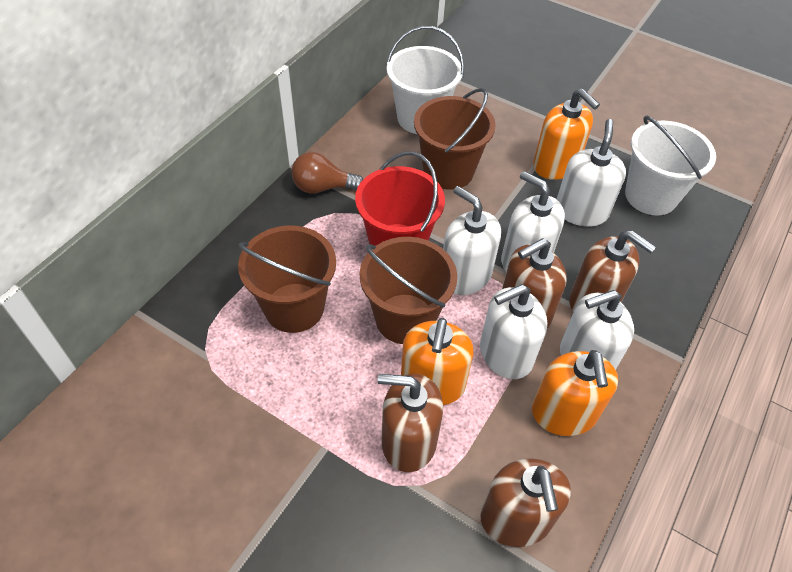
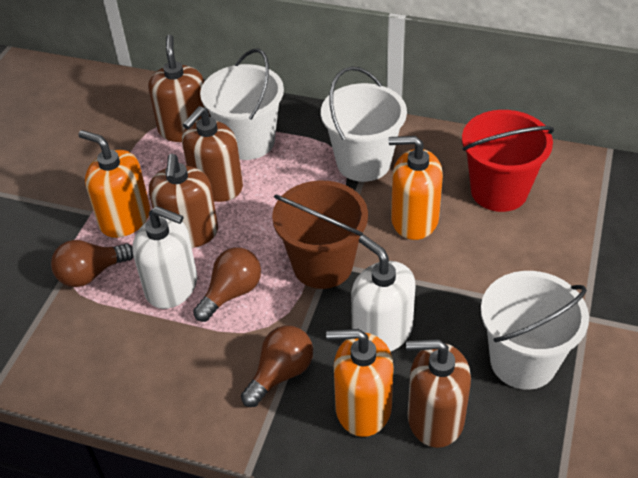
brown bucket: 3 -> 1
brown light bulb: 1 -> 3
white bucket: 2 -> 3
white soap dispenser: 5 -> 2

